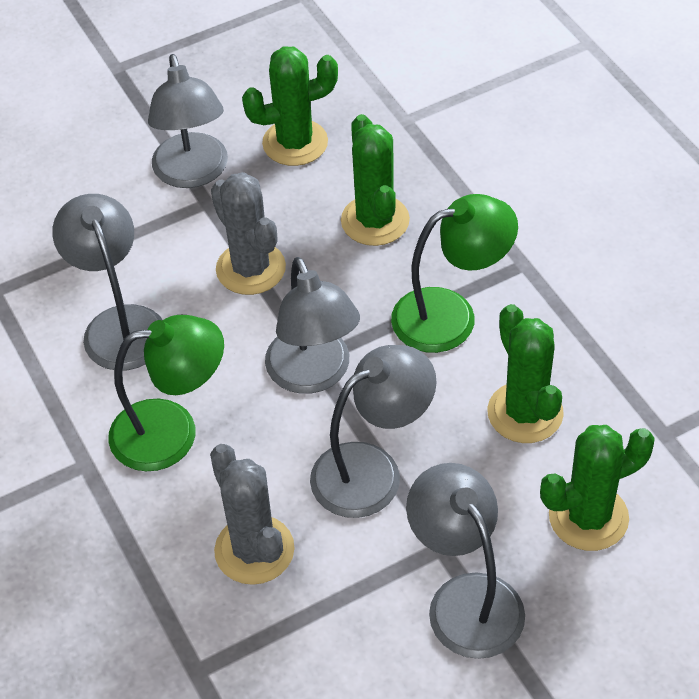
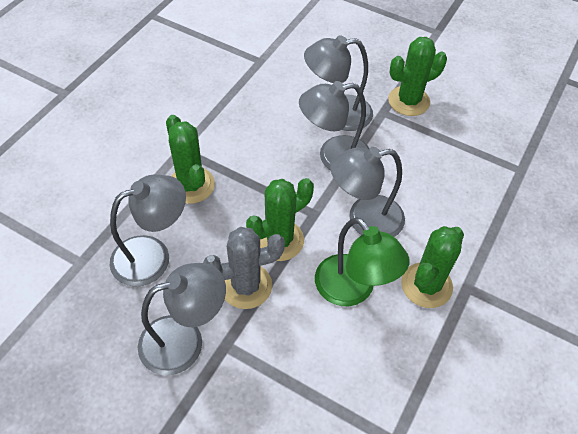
green lamp: 2 -> 1
grey cactus: 2 -> 1

